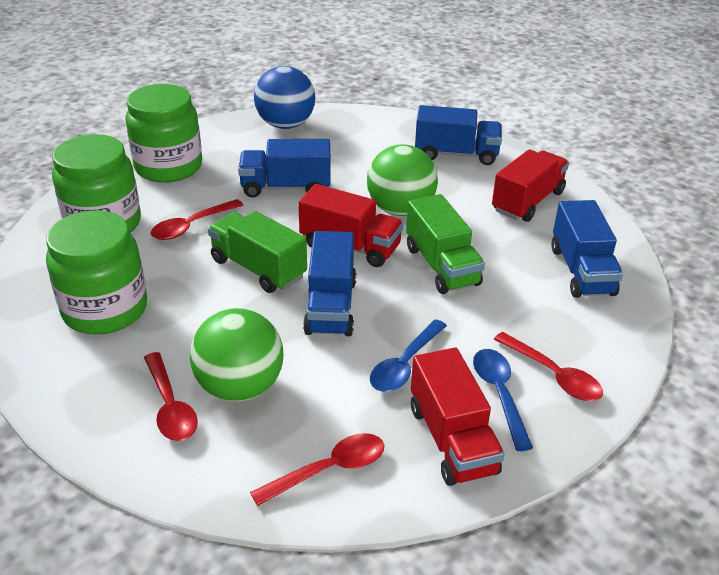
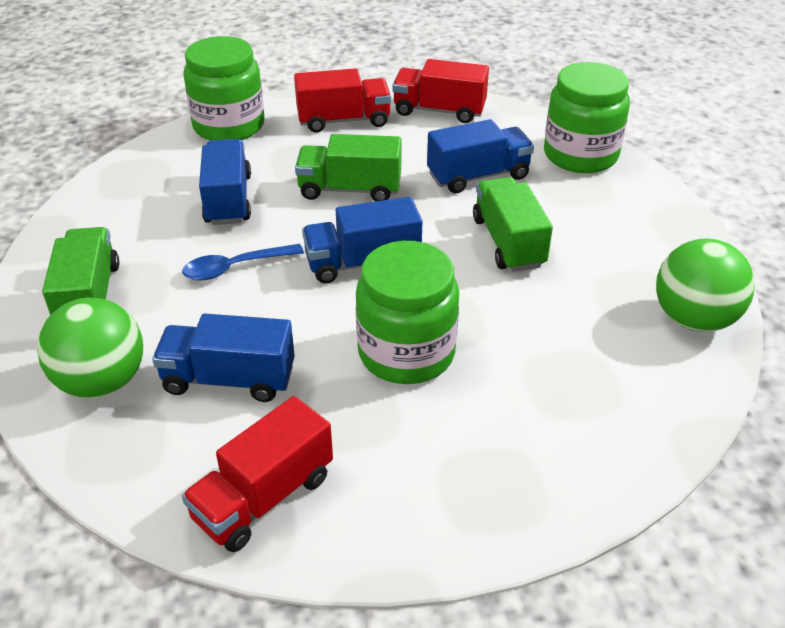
blue ball: 1 -> 0
blue spoon: 2 -> 1
green truck: 2 -> 3
red spoon: 4 -> 0

